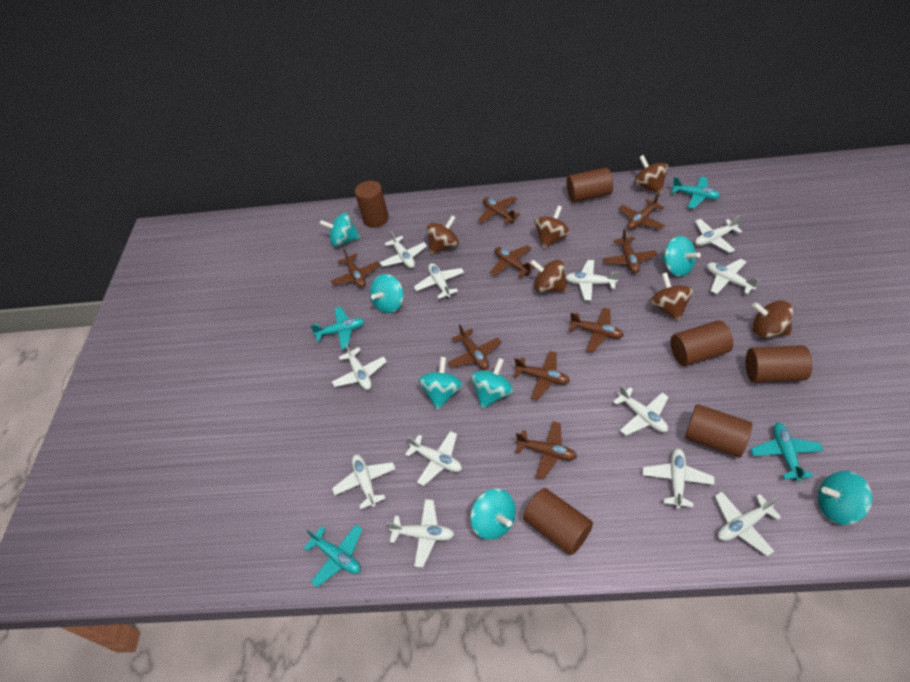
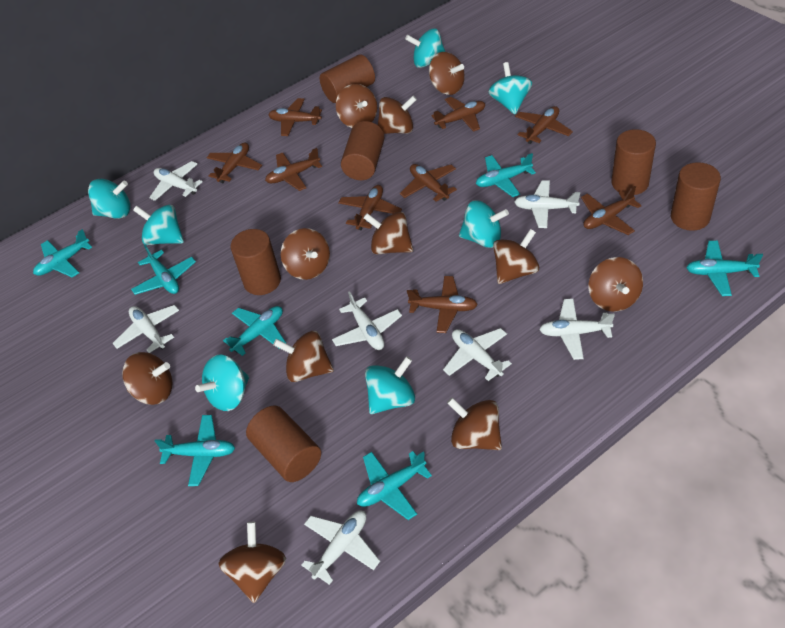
brown spinning top: 6 -> 11
turquoise plane: 4 -> 7
white plane: 12 -> 7

